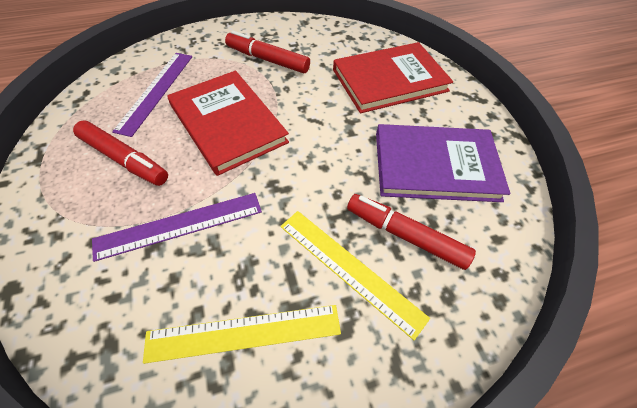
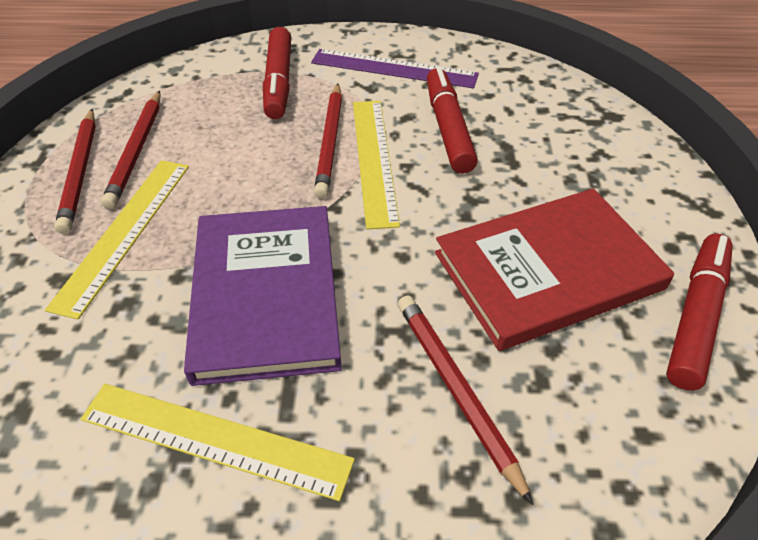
purple ruler: 2 -> 1
red book: 2 -> 1
red pencil: 0 -> 4
yellow ruler: 2 -> 3

